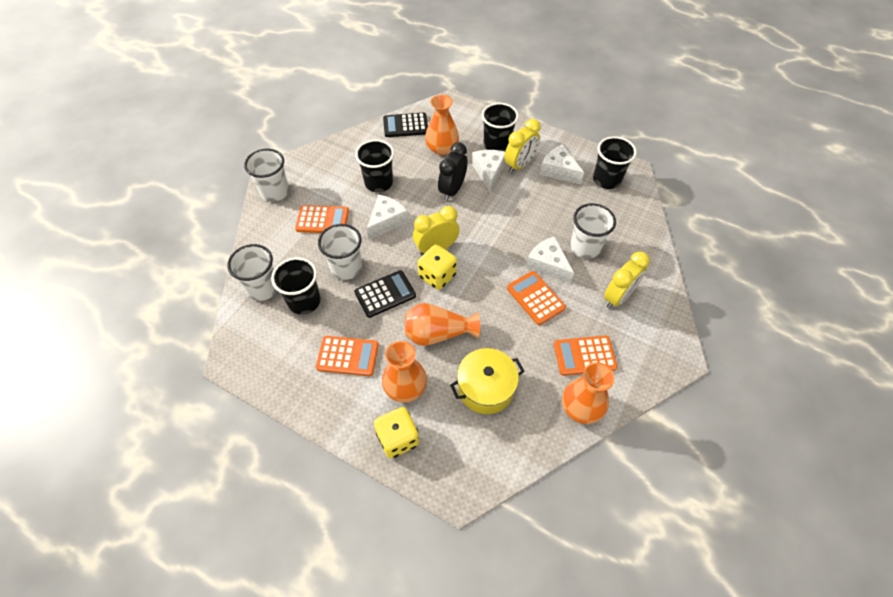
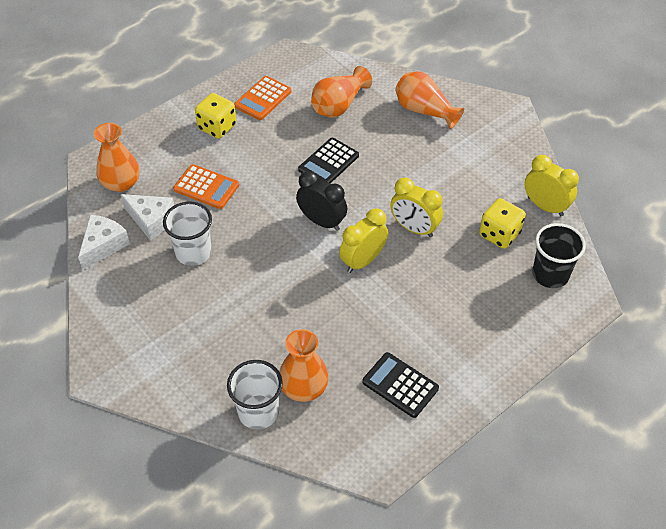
black cup: 4 -> 1
orange calculator: 4 -> 2
white cheese: 4 -> 2
white cup: 4 -> 2
yellow pot: 1 -> 0

